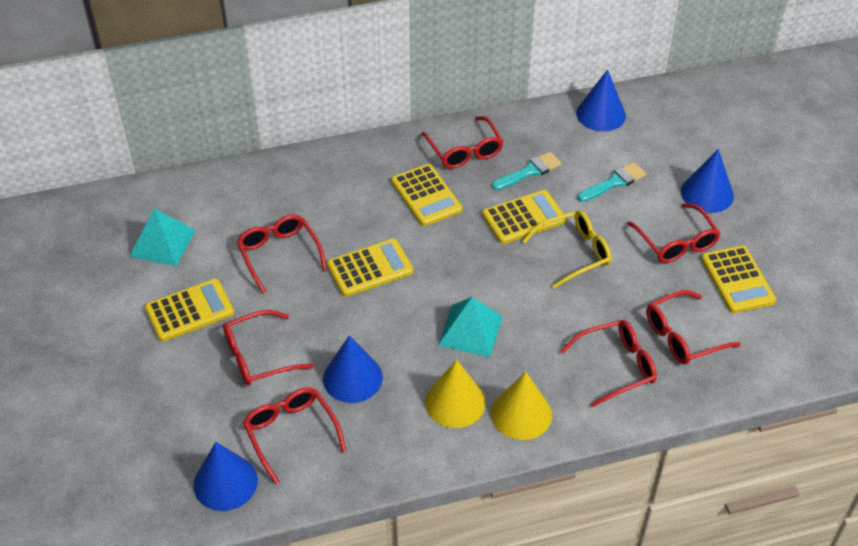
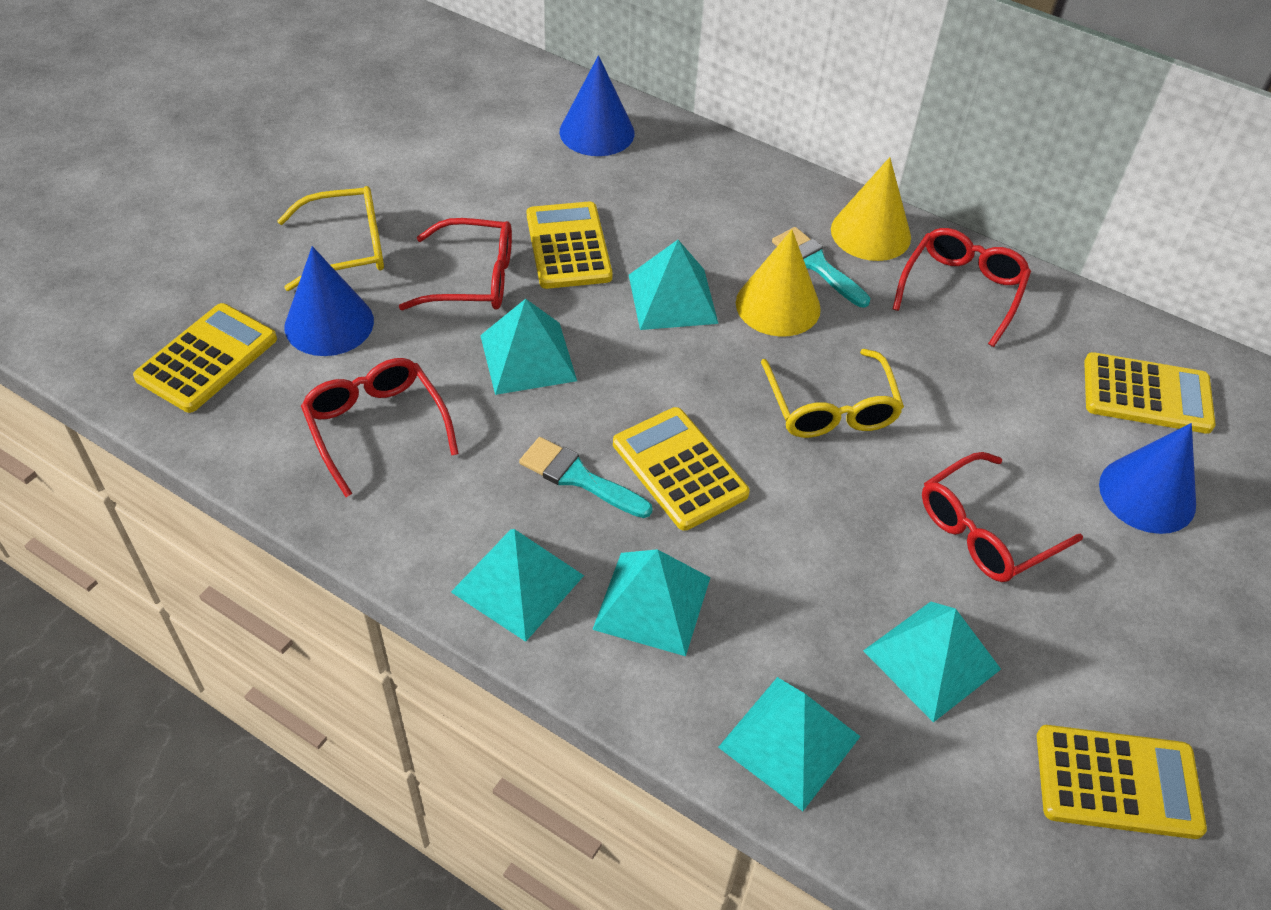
blue cone: 4 -> 3
red glasses: 7 -> 4
turquoise pyramid: 2 -> 6
yellow glasses: 1 -> 2

